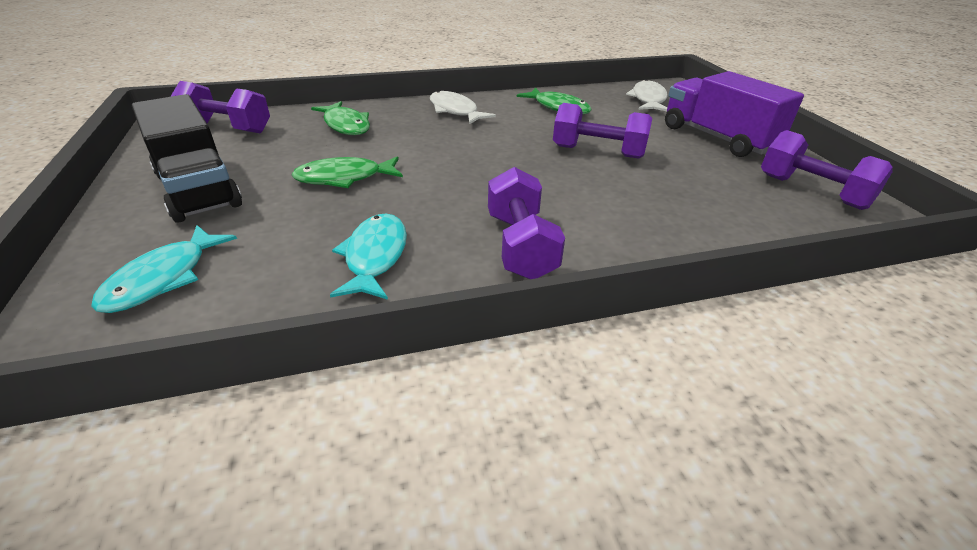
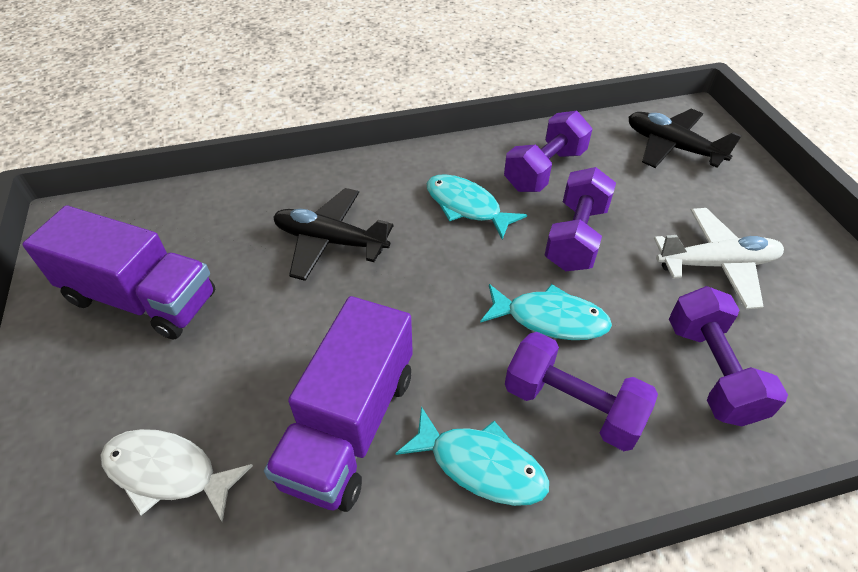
black plane: 0 -> 2
black truck: 1 -> 0
green fish: 3 -> 0
purple truck: 1 -> 2
turquoise fish: 2 -> 3
white fish: 2 -> 1
white plane: 0 -> 1

